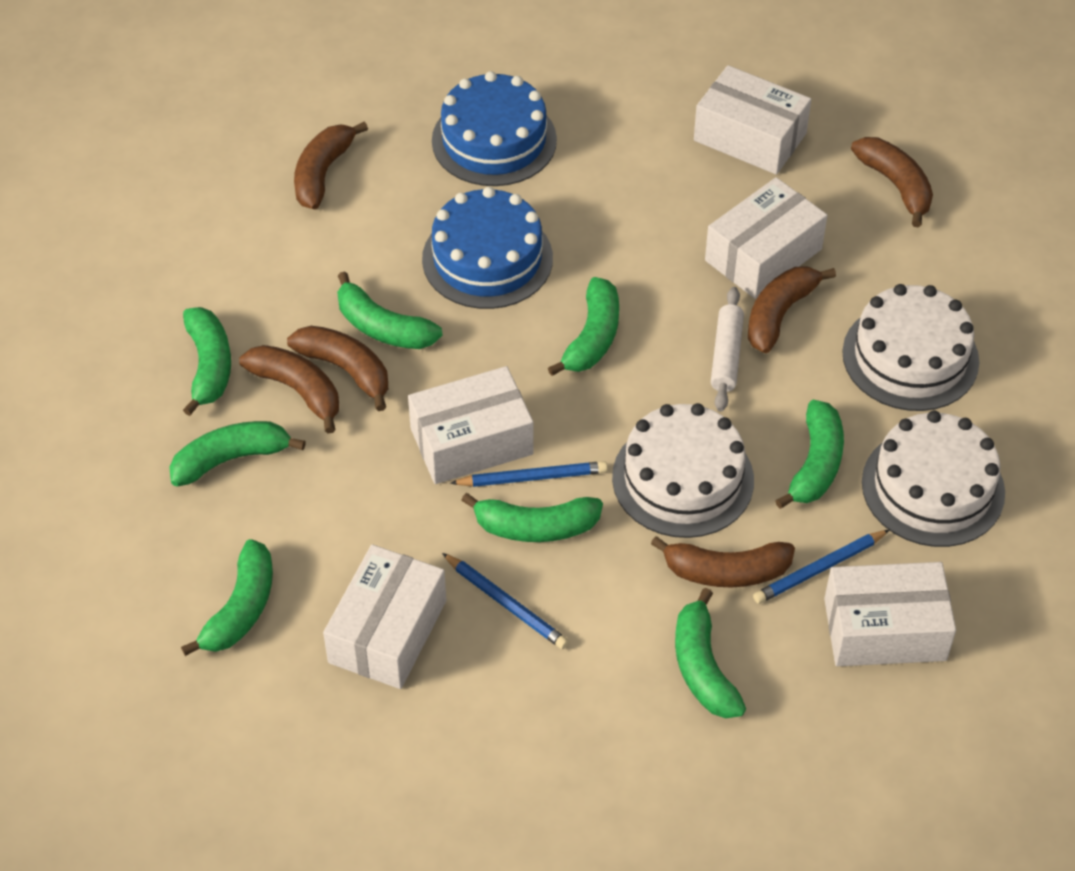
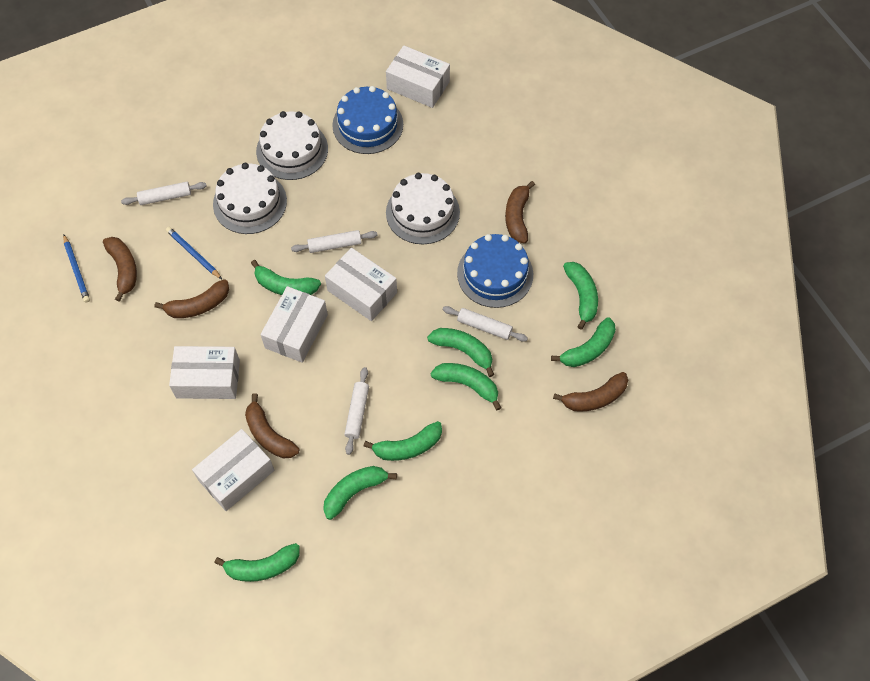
blue pencil: 3 -> 2
brown banana: 6 -> 5
white rolling pin: 1 -> 4

